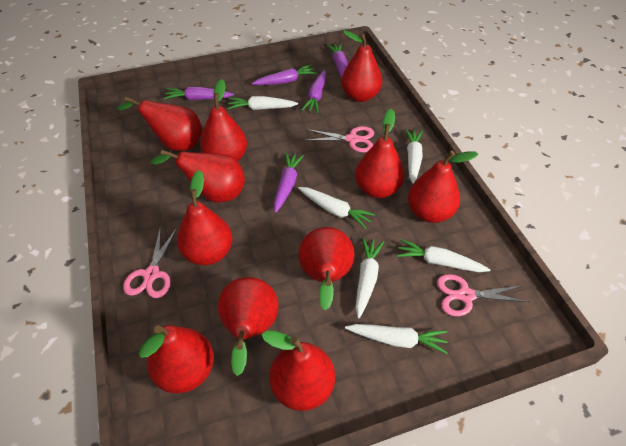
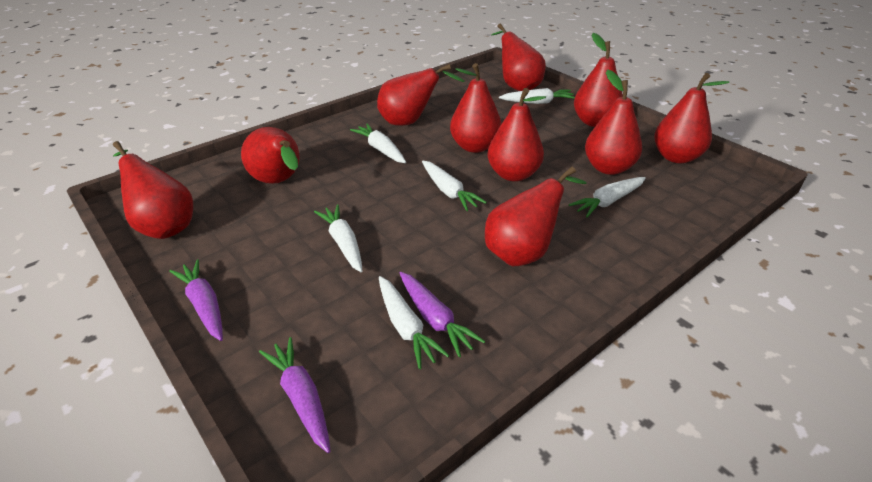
pink scissors: 3 -> 0
purple carrot: 5 -> 3
red pear: 11 -> 10

